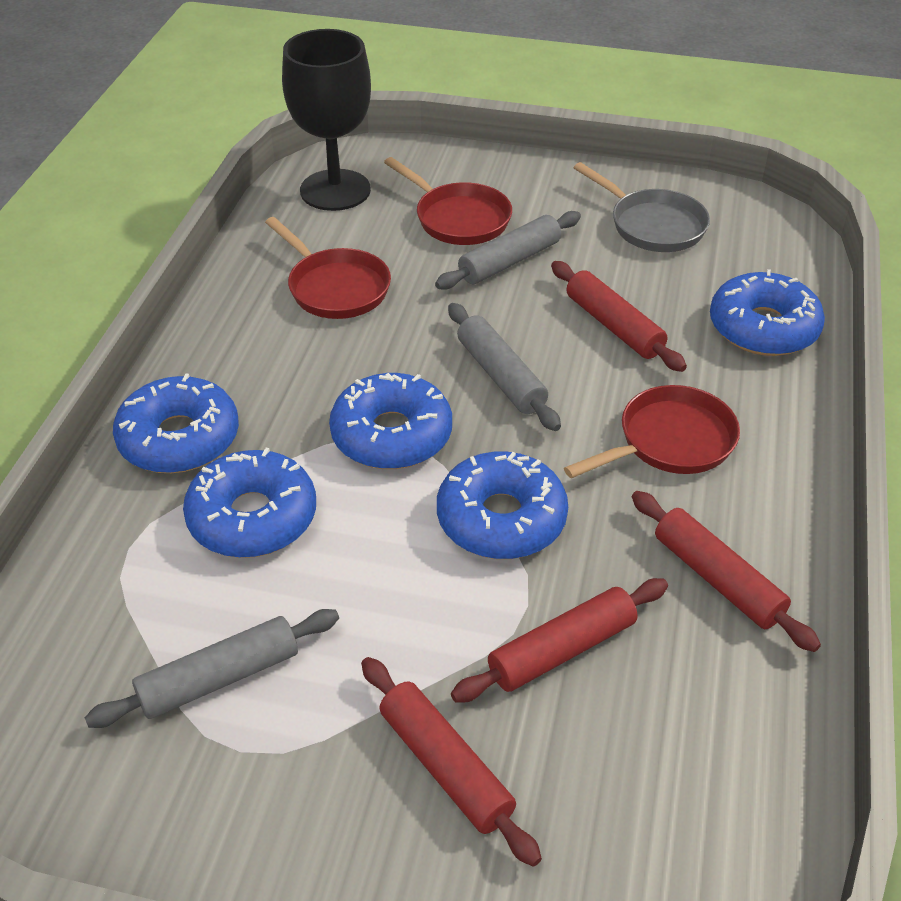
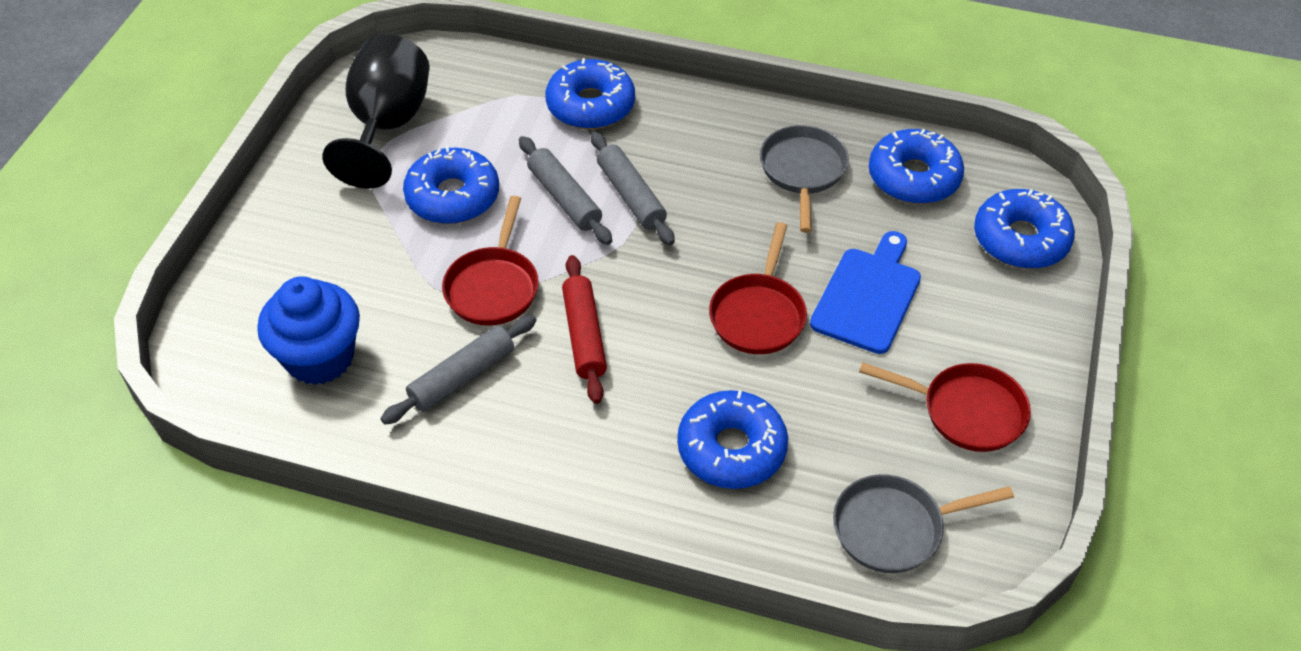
blue cupcake: 0 -> 1
blue cutting board: 0 -> 1
grey pan: 1 -> 2
red rolling pin: 4 -> 1

